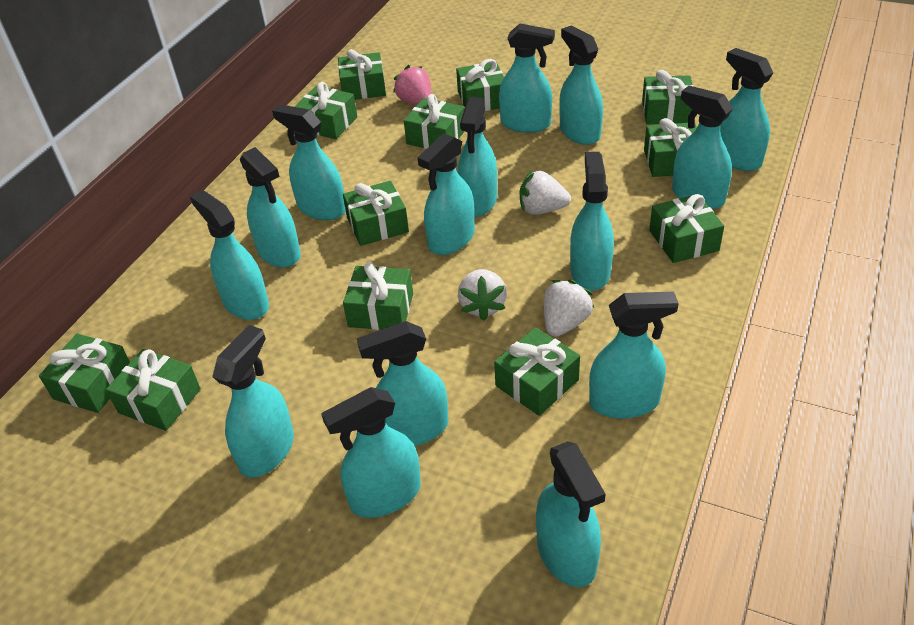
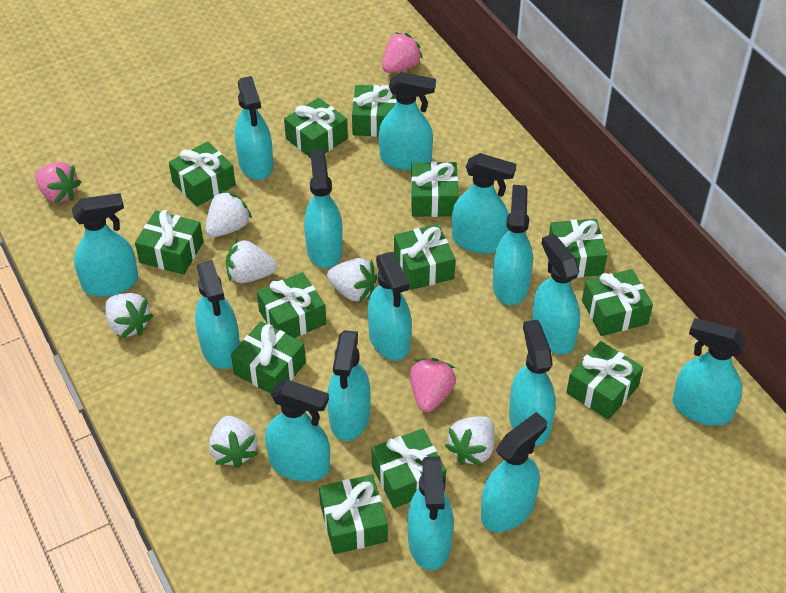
green gift: 12 -> 13
pink strawberry: 1 -> 3
white strawberry: 3 -> 6

